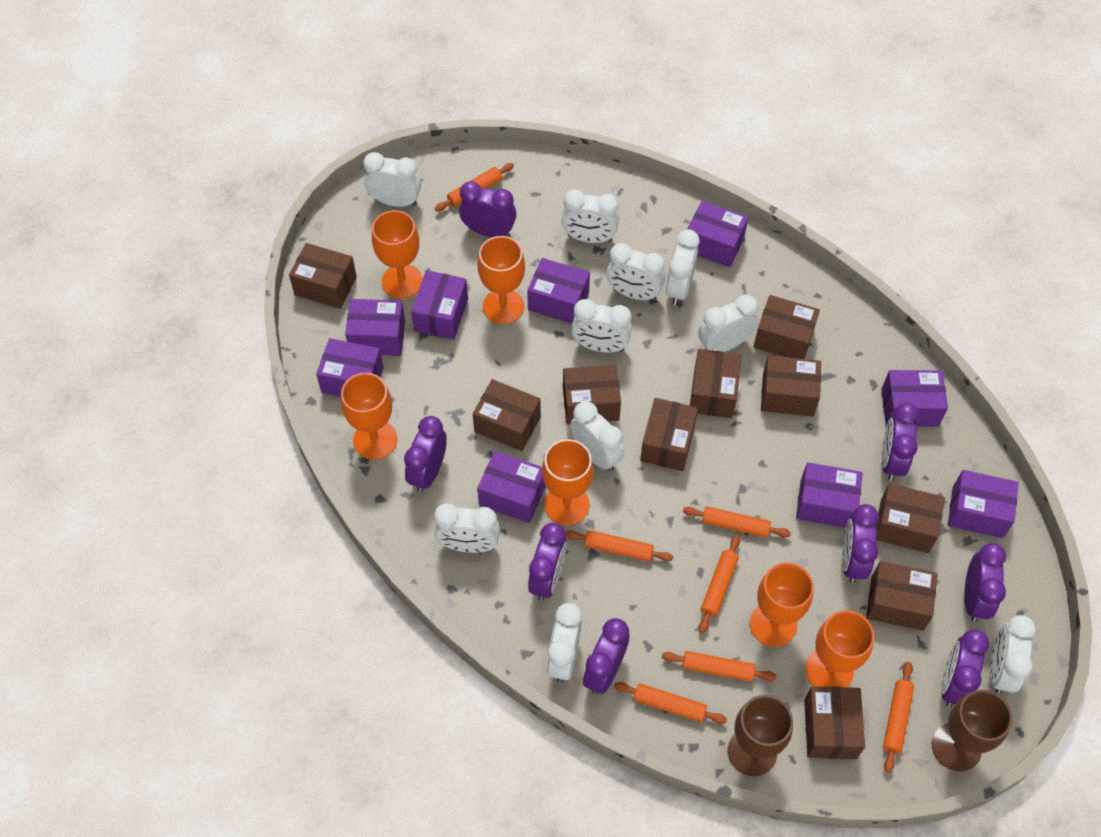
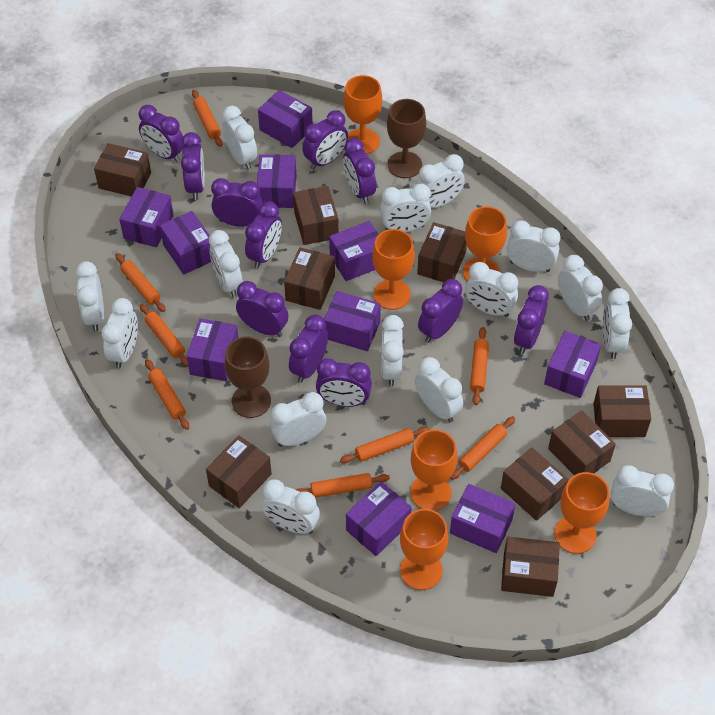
brown box: 10 -> 9
orange rolling pin: 7 -> 8
purple box: 9 -> 10
purple clock: 8 -> 11
white clock: 10 -> 15

